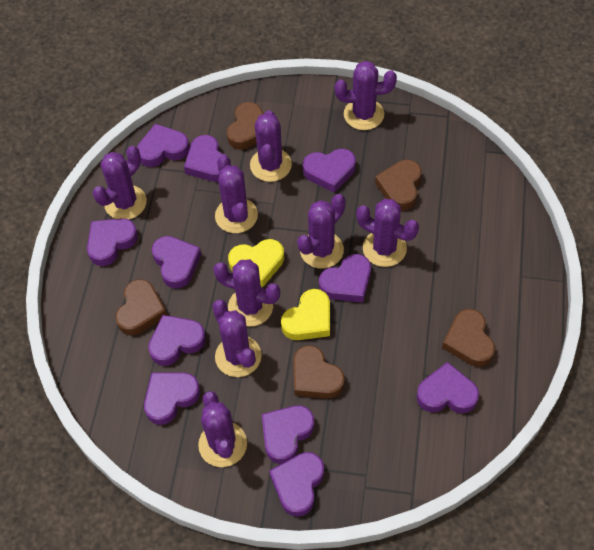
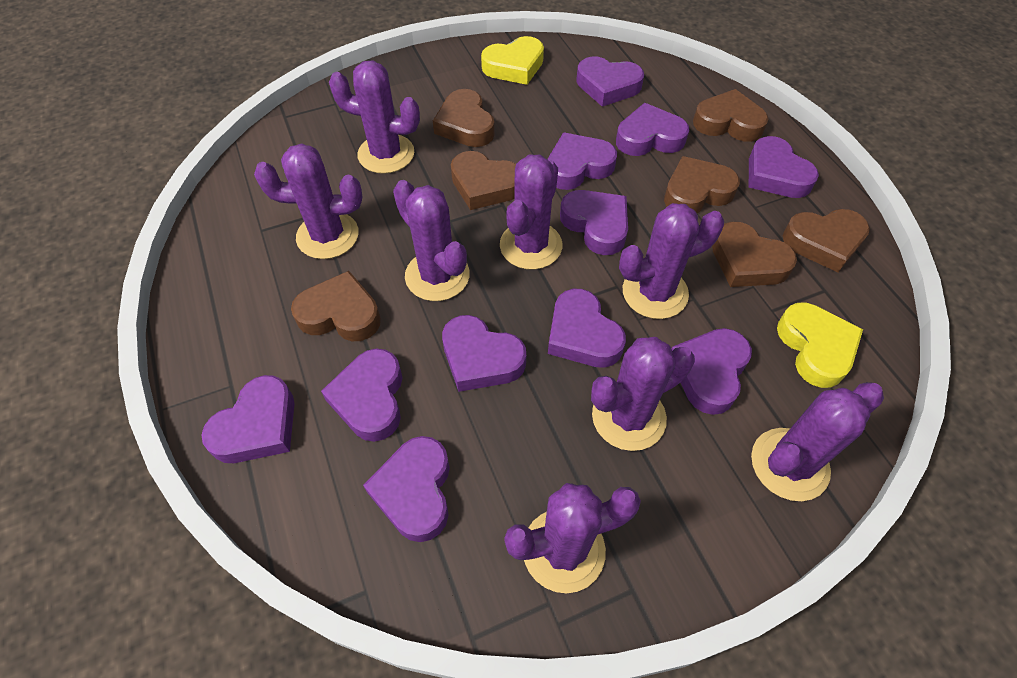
brown heart: 5 -> 7
purple cactus: 9 -> 8

